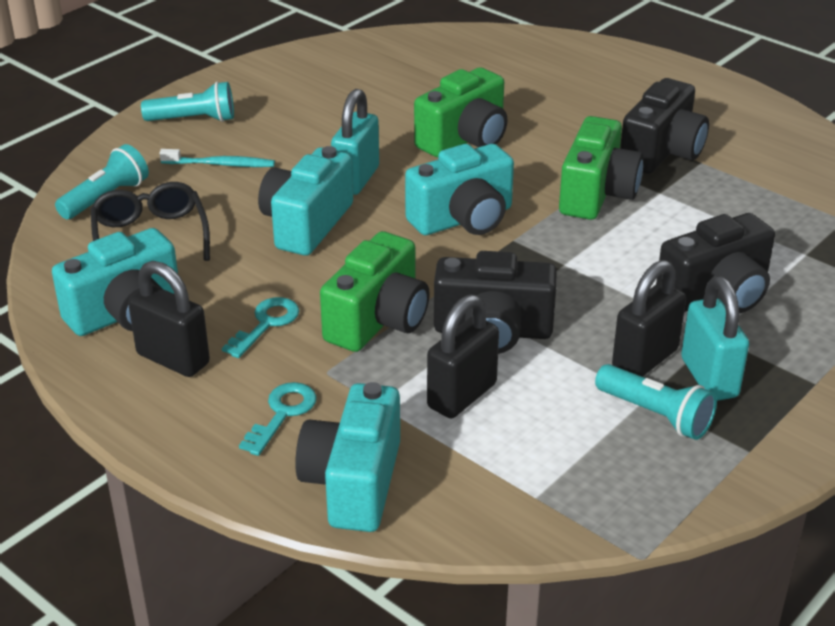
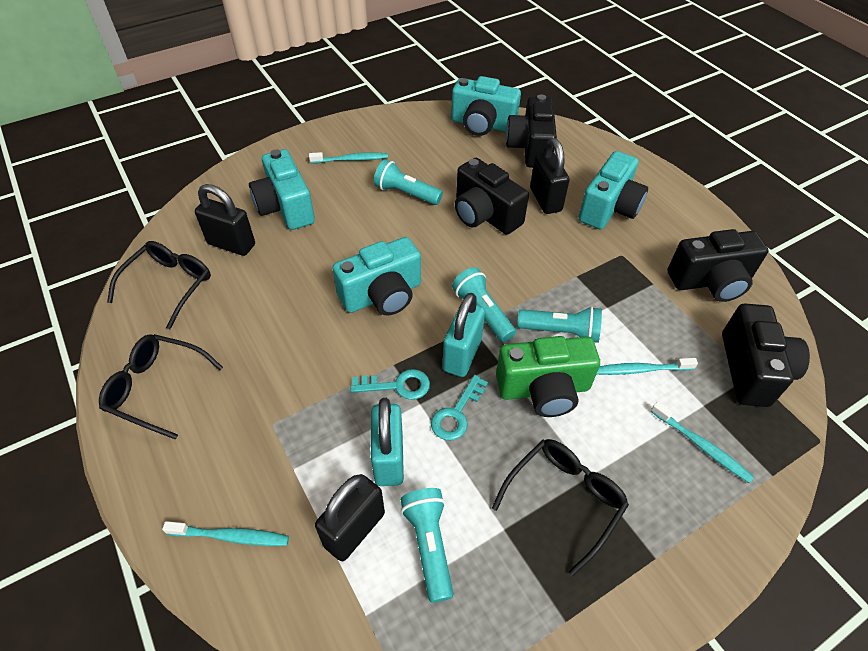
black camera: 3 -> 4
black glasses: 1 -> 3
green camera: 3 -> 1
turquoise flashlight: 3 -> 4
turquoise toothbrush: 1 -> 4

